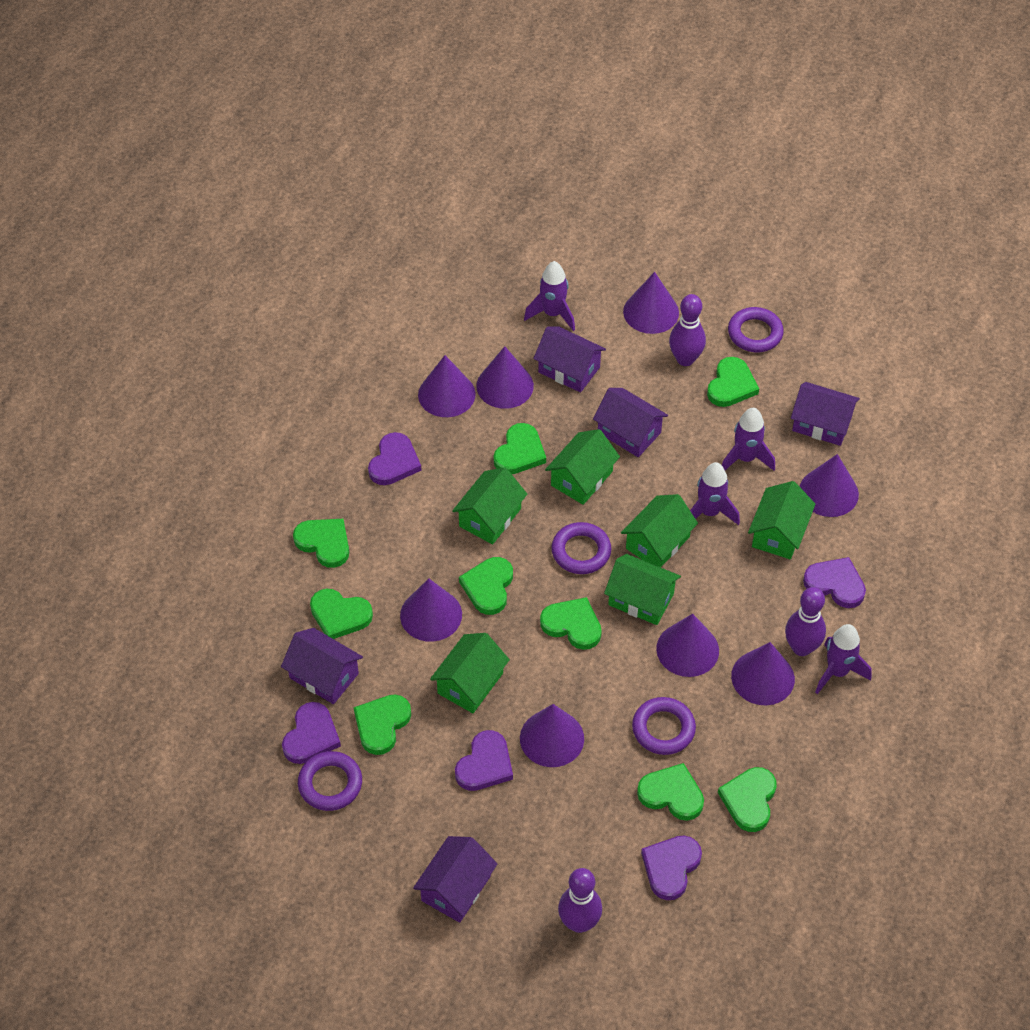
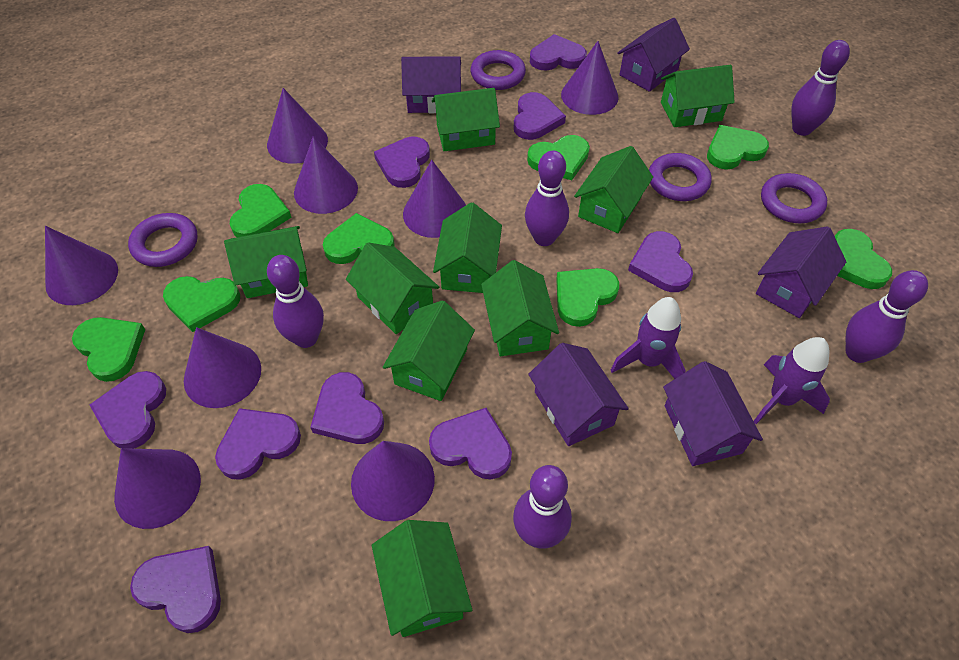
green heart: 9 -> 8
green house: 6 -> 9
purple bowling pin: 3 -> 5
purple heart: 5 -> 9
purple rocket: 4 -> 2

